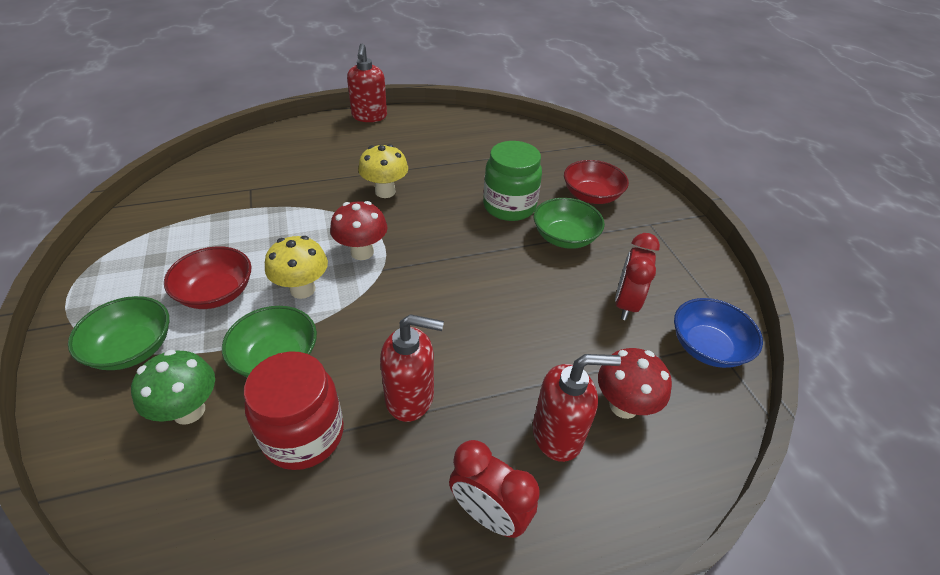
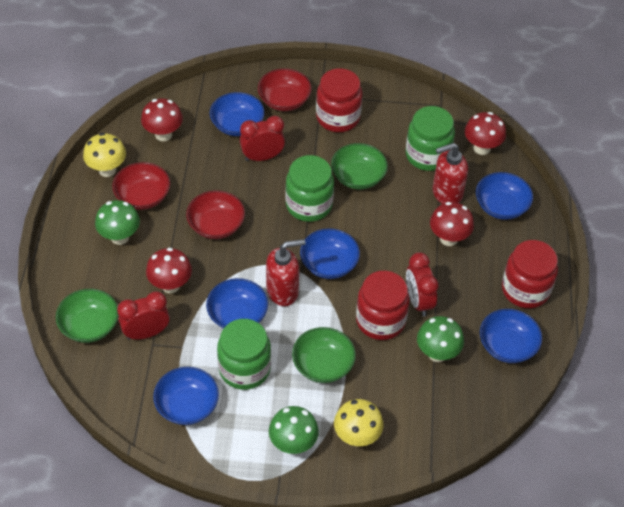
blue bowl: 1 -> 6
green jar: 1 -> 3
green mushroom: 1 -> 3
red bowl: 2 -> 3
red clock: 2 -> 3
red jar: 1 -> 3
red mushroom: 2 -> 4
red soap dispenser: 3 -> 2

